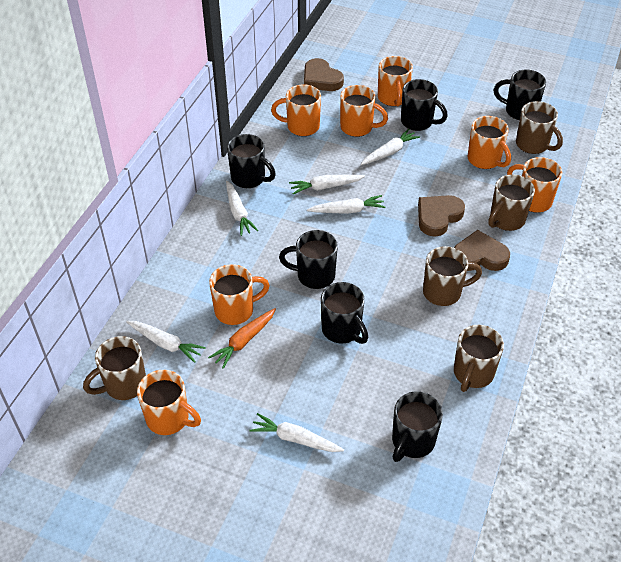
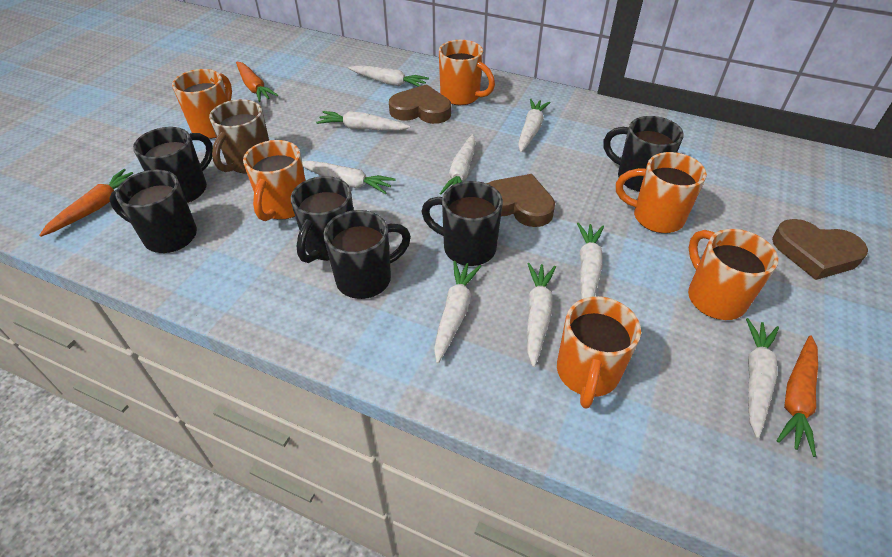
brown mug: 5 -> 1
orange carrot: 1 -> 3
orange mug: 7 -> 6
white carrot: 6 -> 9

